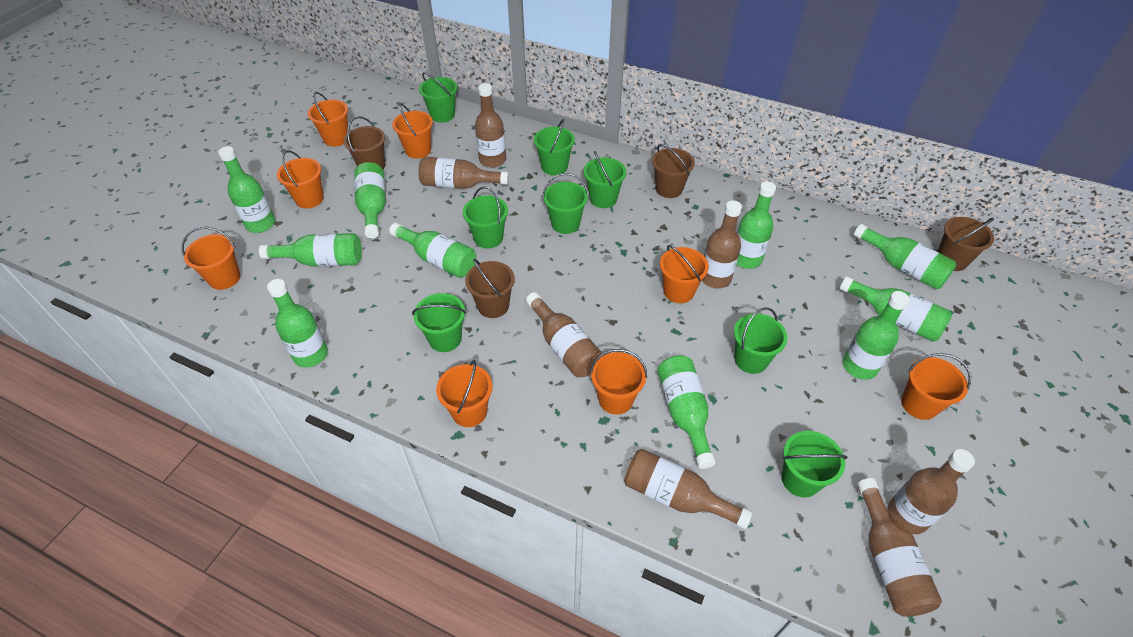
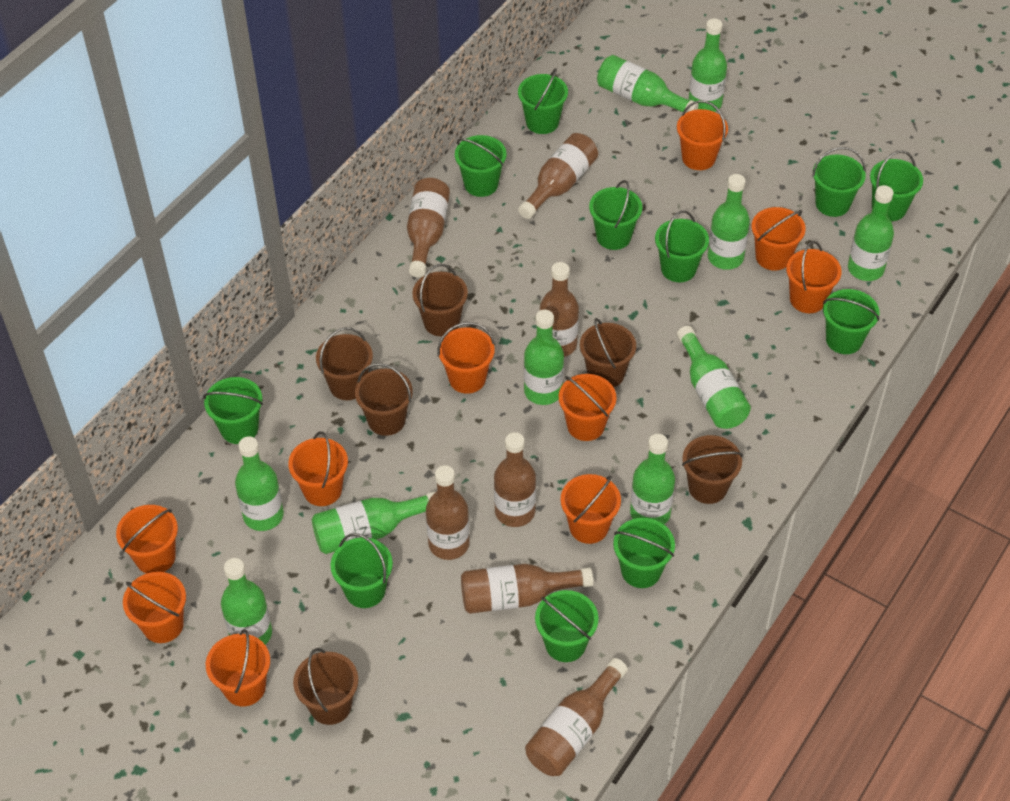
brown bucket: 4 -> 6
green bucket: 8 -> 11
orange bucket: 8 -> 10

